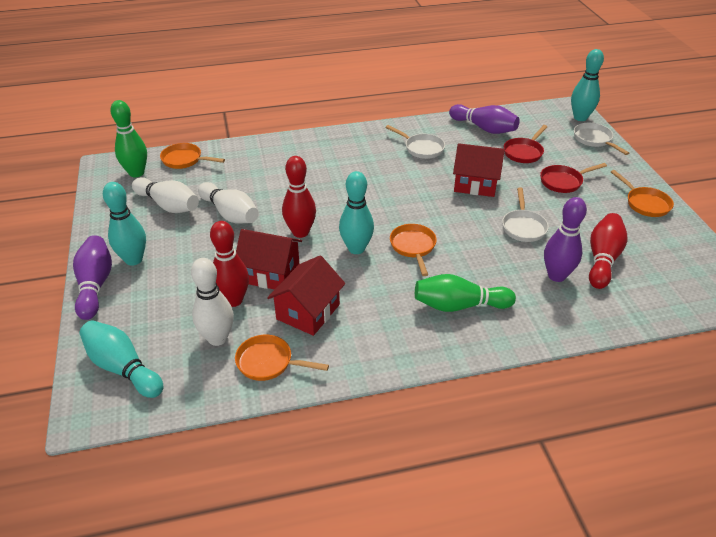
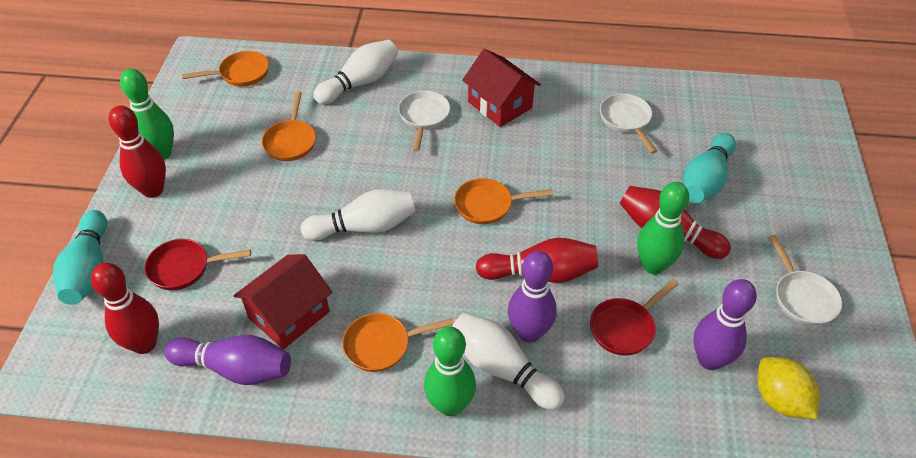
green bowling pin: 2 -> 3
red bowling pin: 3 -> 4
red house: 3 -> 2
turquoise bowling pin: 4 -> 2
yellow lemon: 0 -> 1

